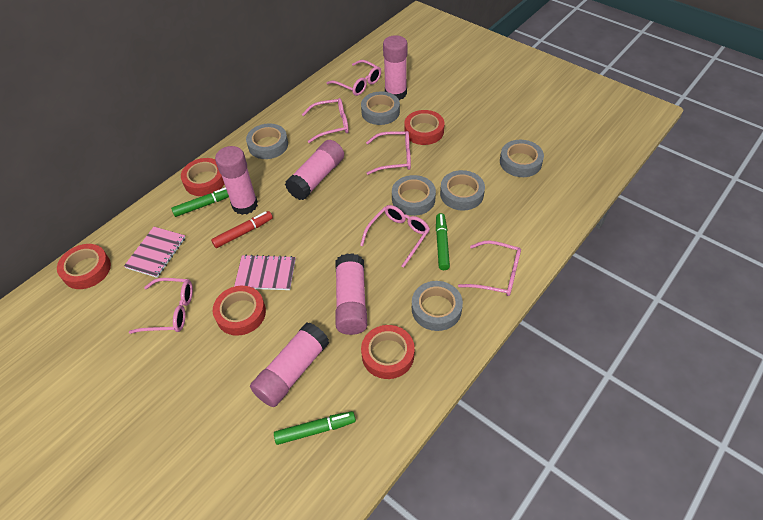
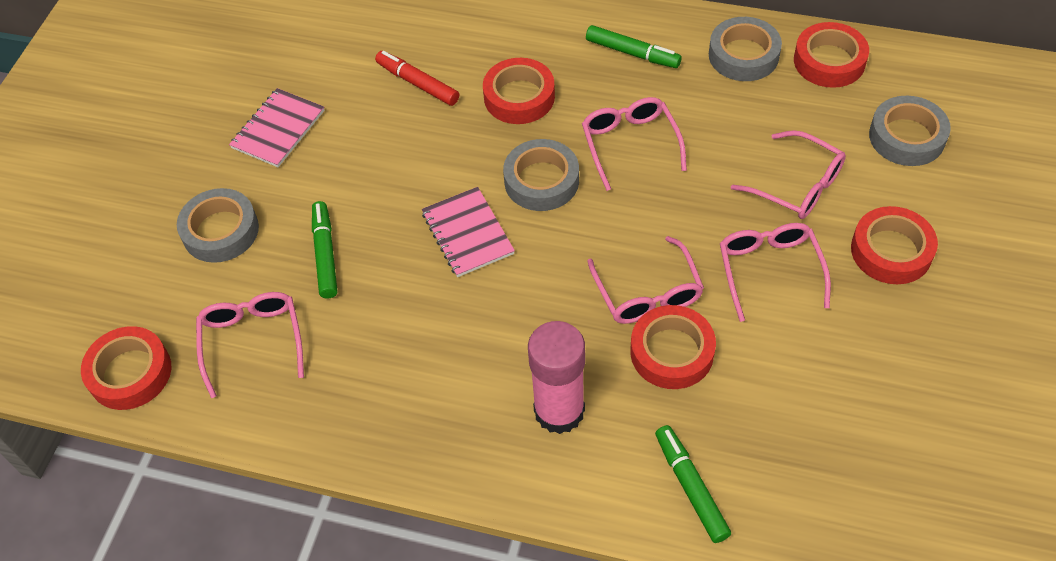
grey tape: 6 -> 4
pink glasses: 6 -> 5
pink glue stick: 5 -> 1

